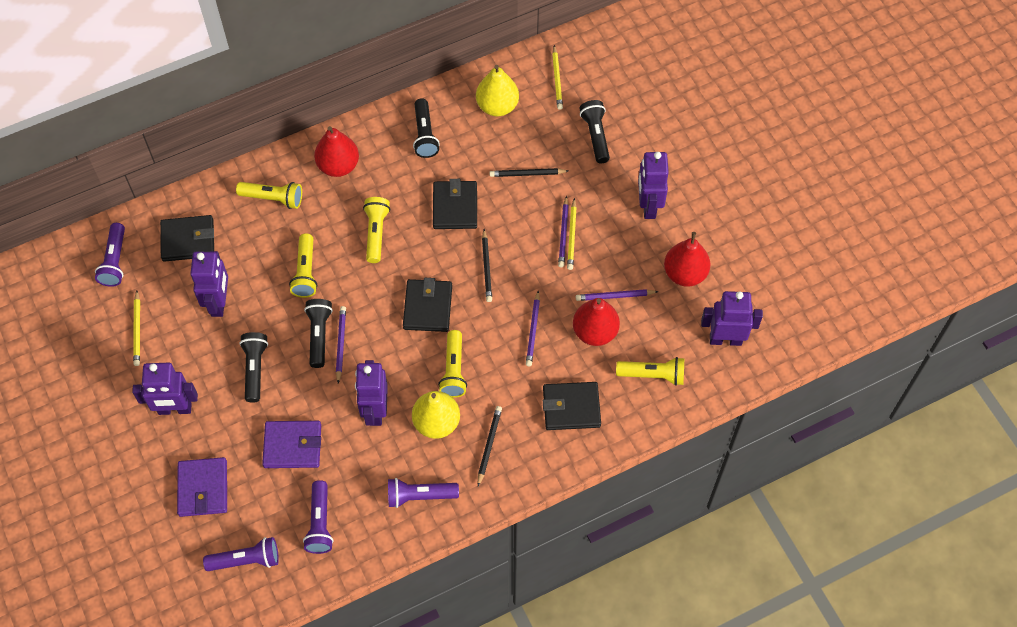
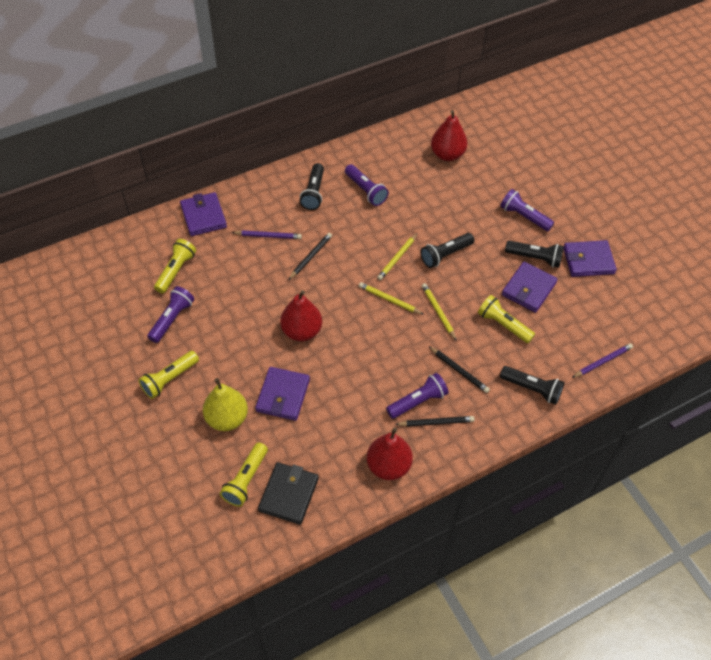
black wallet: 4 -> 1
purple pencil: 4 -> 2
purple robot: 5 -> 0
purple wallet: 2 -> 4
yellow flashlight: 5 -> 4
yellow pear: 2 -> 1

